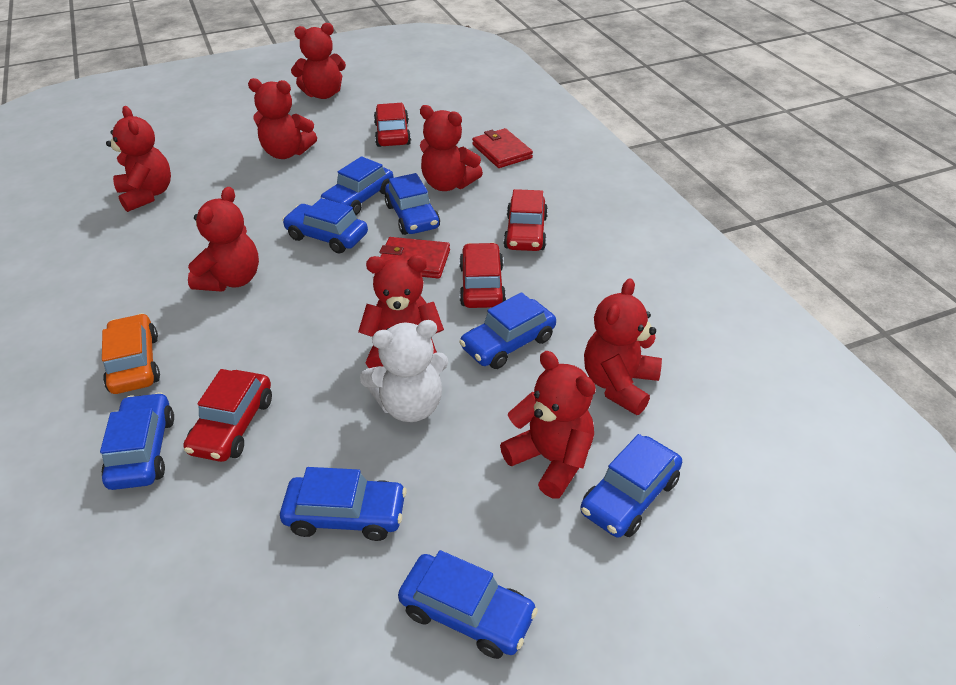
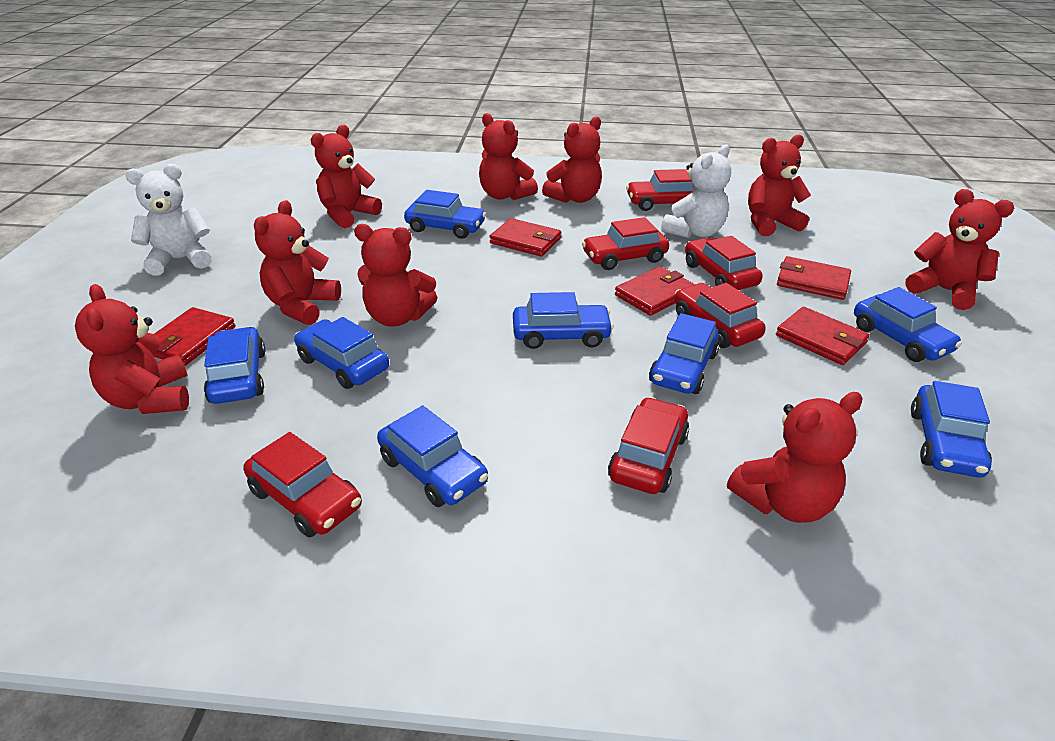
orange car: 1 -> 0
red car: 4 -> 6
red teddy bear: 8 -> 9
red wallet: 2 -> 5
white teddy bear: 1 -> 2

